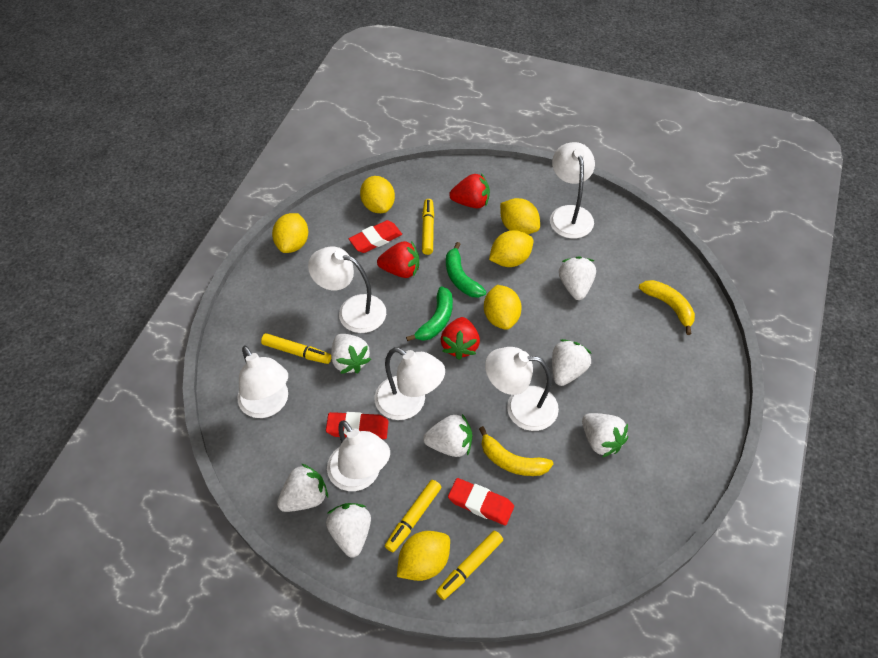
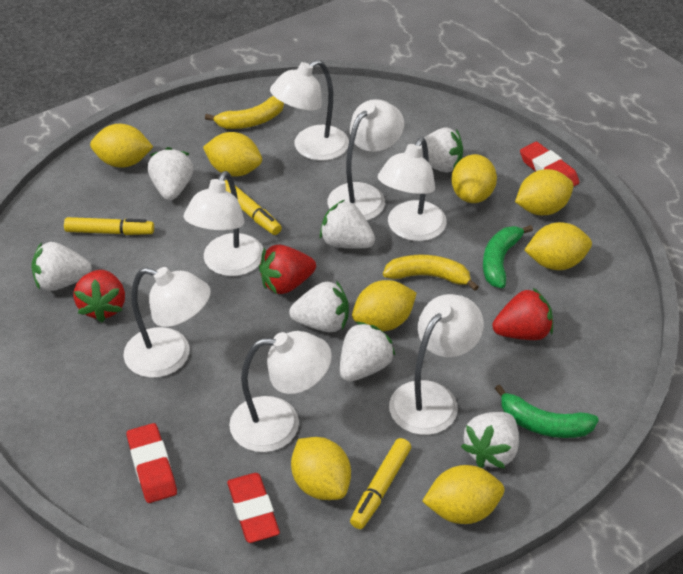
white lamp: 6 -> 7
yellow lemon: 6 -> 8
yellow marker: 4 -> 3

